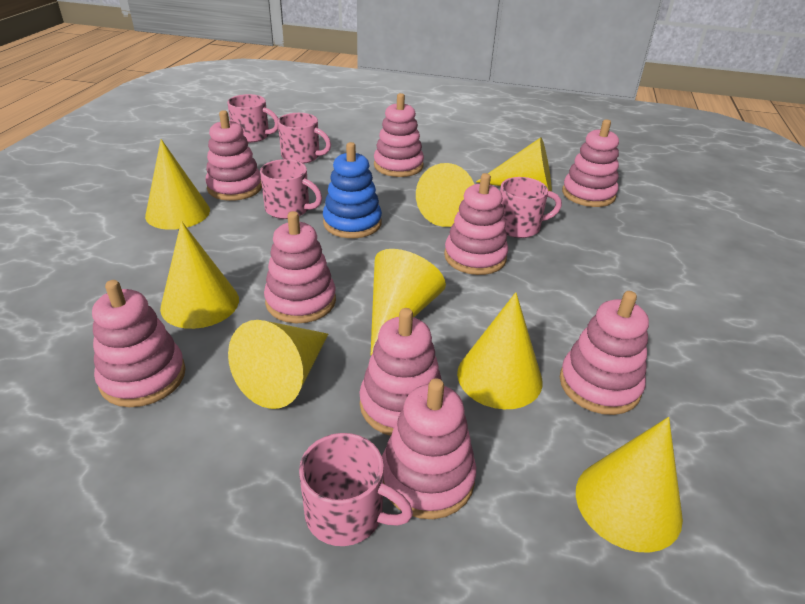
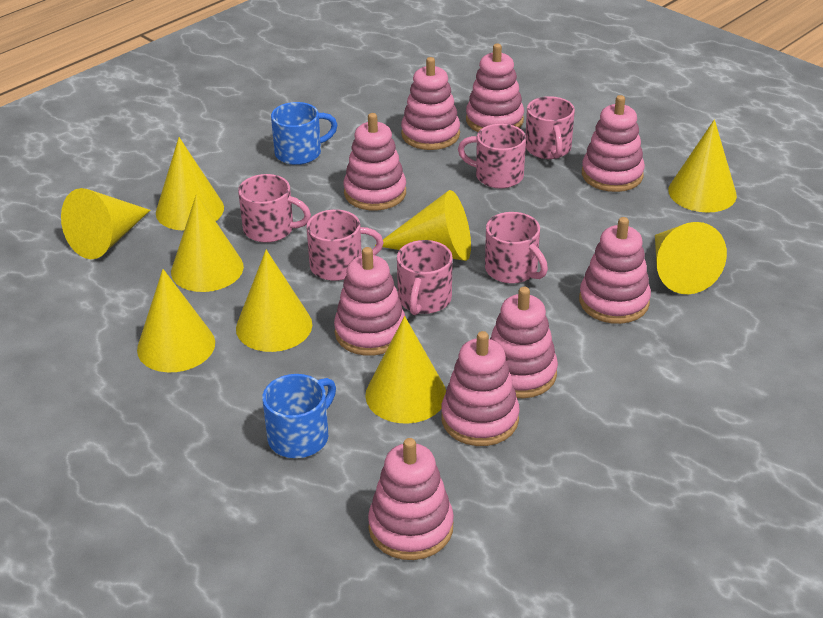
blue mug: 0 -> 2
blue stacking toy: 1 -> 0
pink mug: 5 -> 6
yellow cone: 8 -> 9

